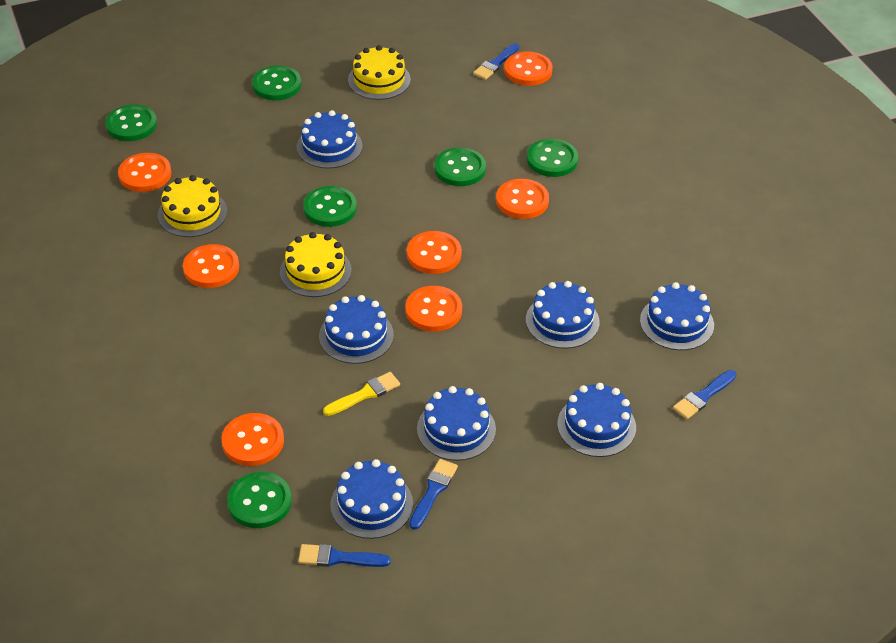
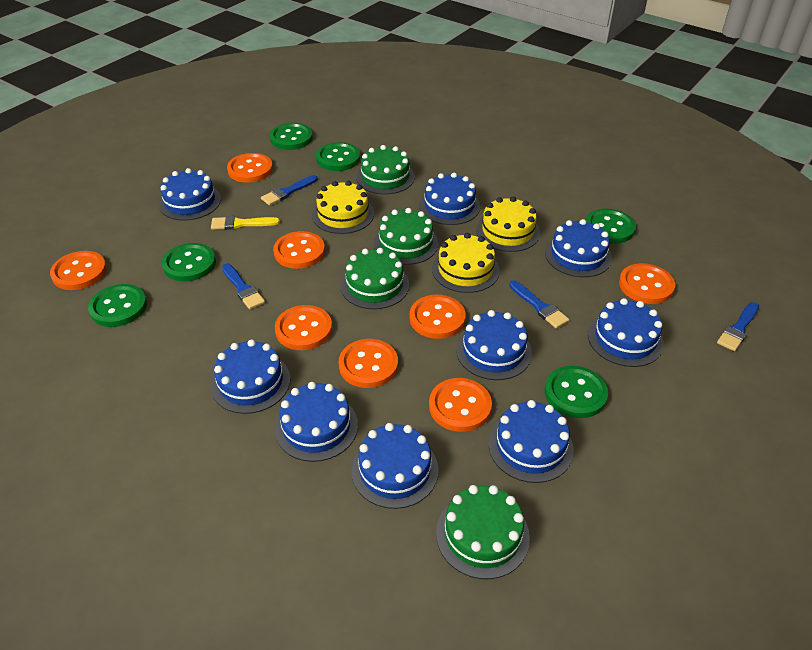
blue cake: 7 -> 9
green cake: 0 -> 4
orange button: 7 -> 8

